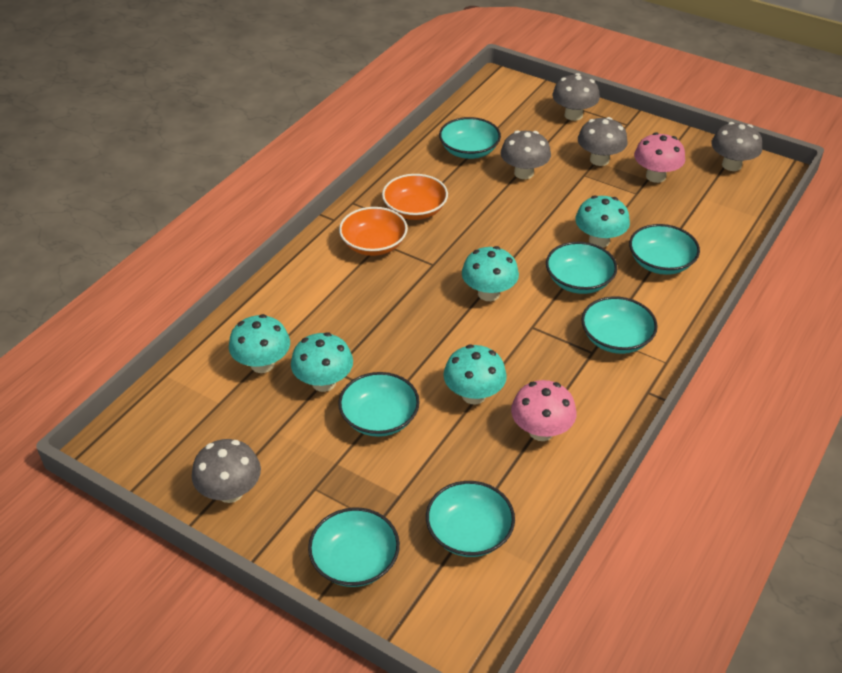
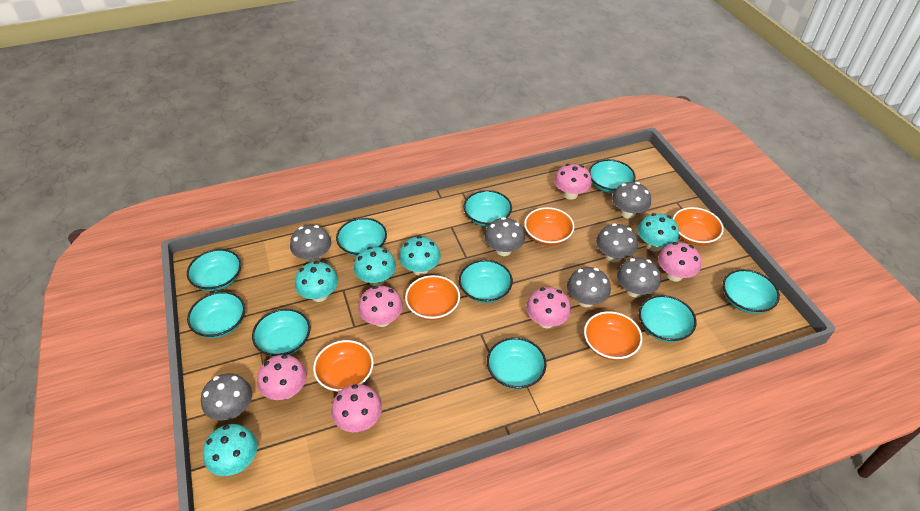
grey mushroom: 5 -> 7
orange bowl: 2 -> 5
pink mushroom: 2 -> 6
turquoise bowl: 7 -> 10

